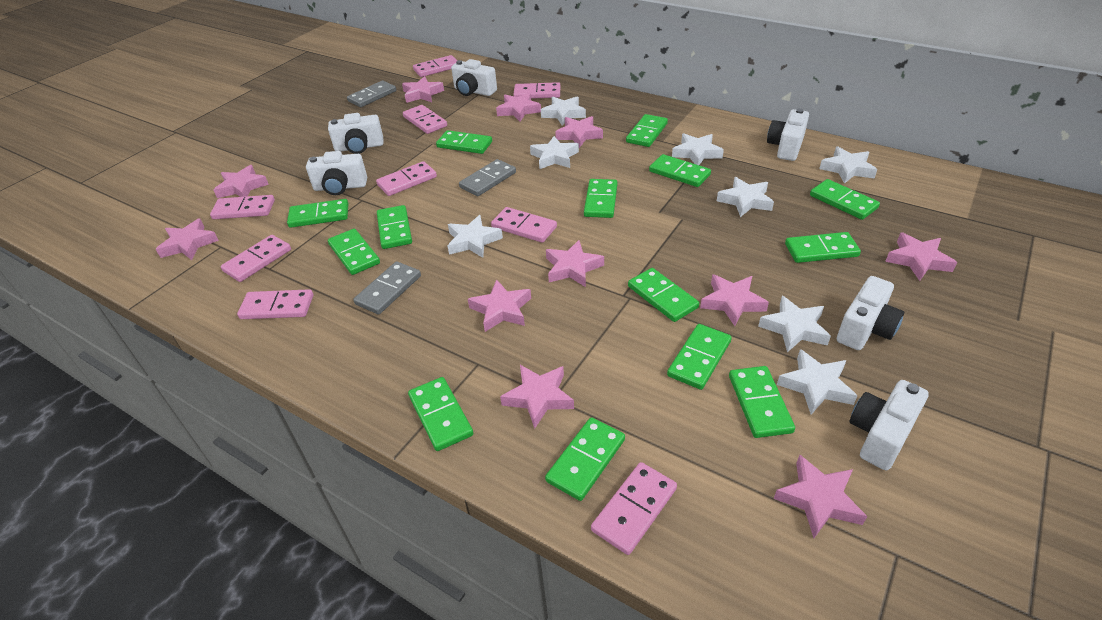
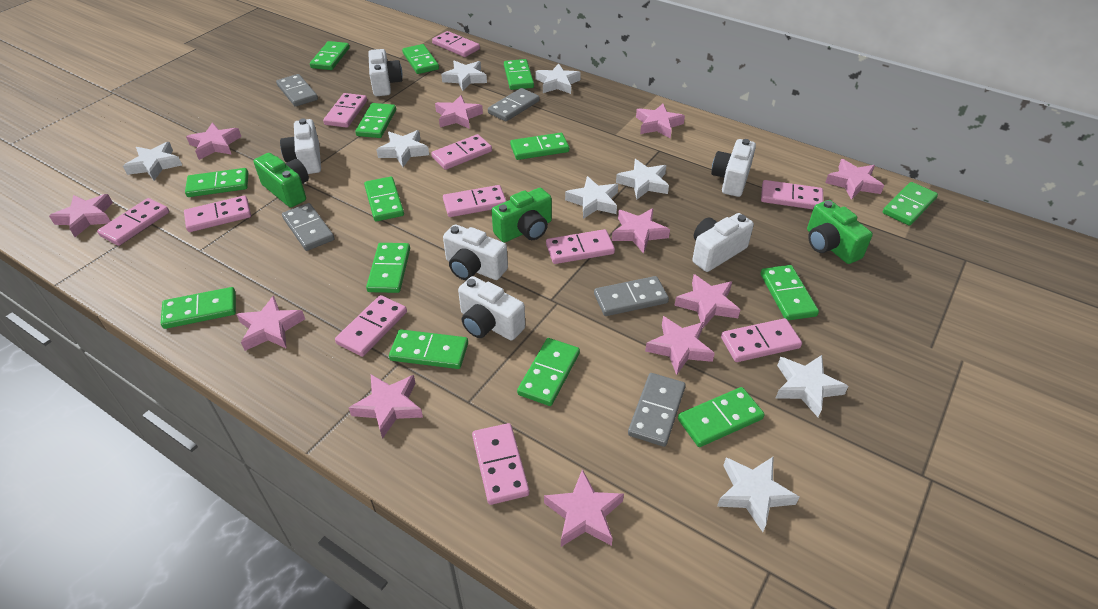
green camera: 0 -> 3
grey domino: 3 -> 5
pink domino: 9 -> 11

